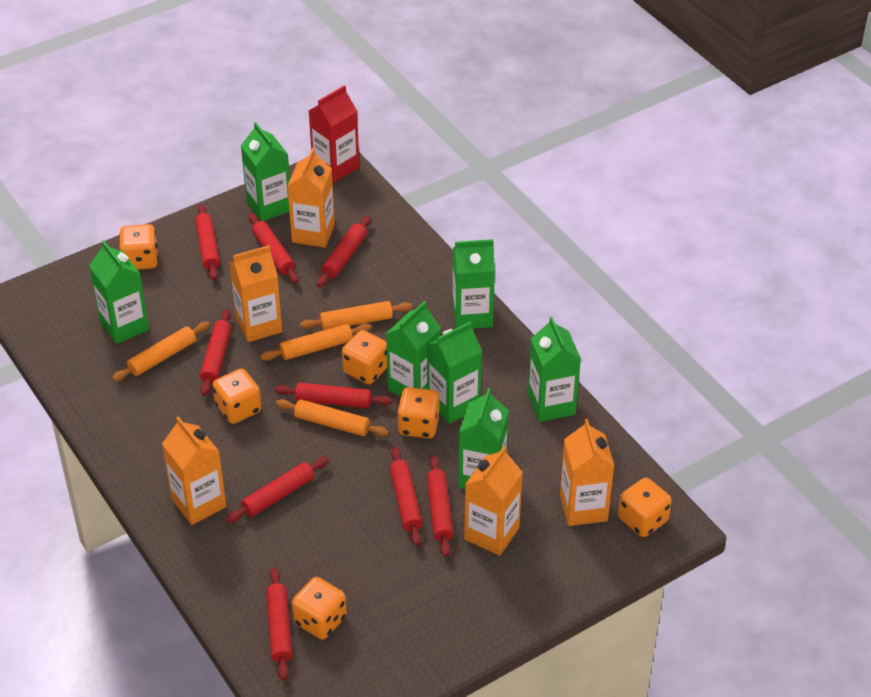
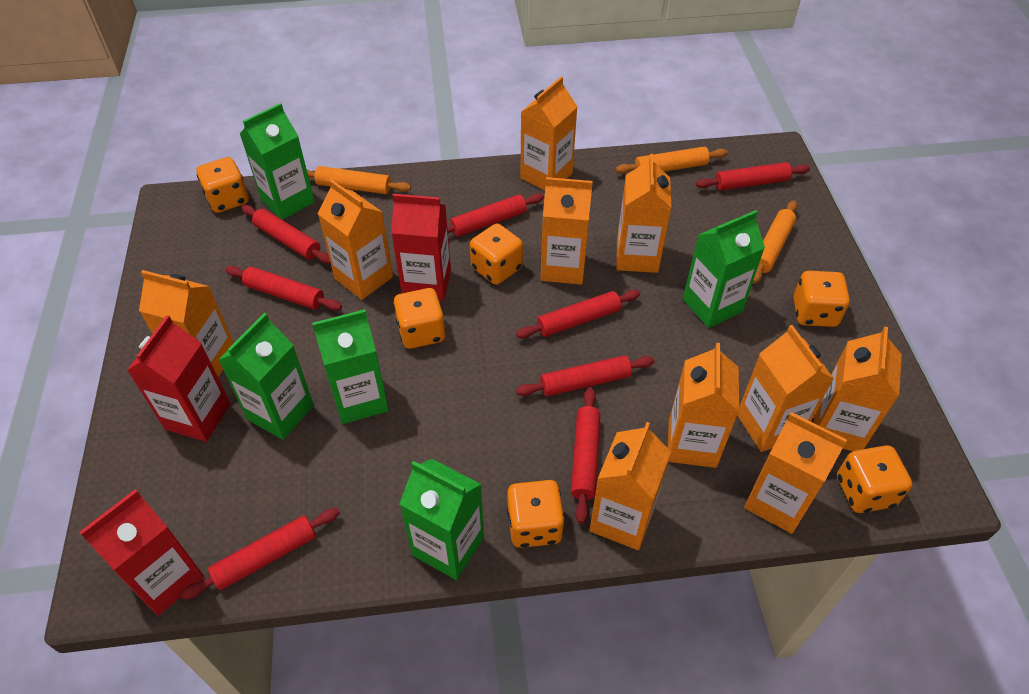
green carton: 7 -> 5
orange carton: 5 -> 10
orange rolling pin: 4 -> 3
red carton: 1 -> 3
red rolling pin: 9 -> 8

